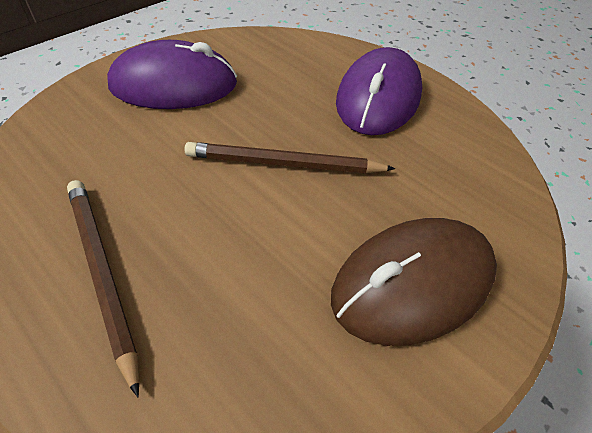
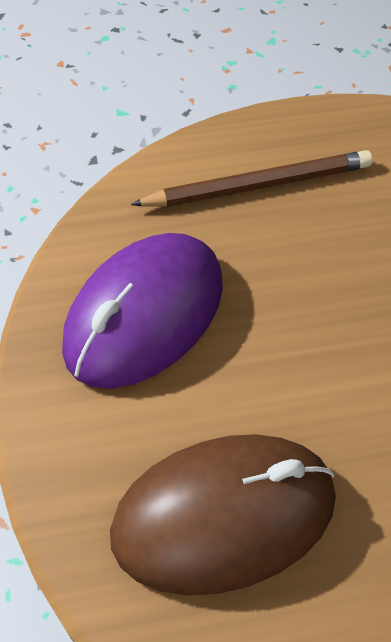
brown pencil: 2 -> 1
purple mouse: 2 -> 1

